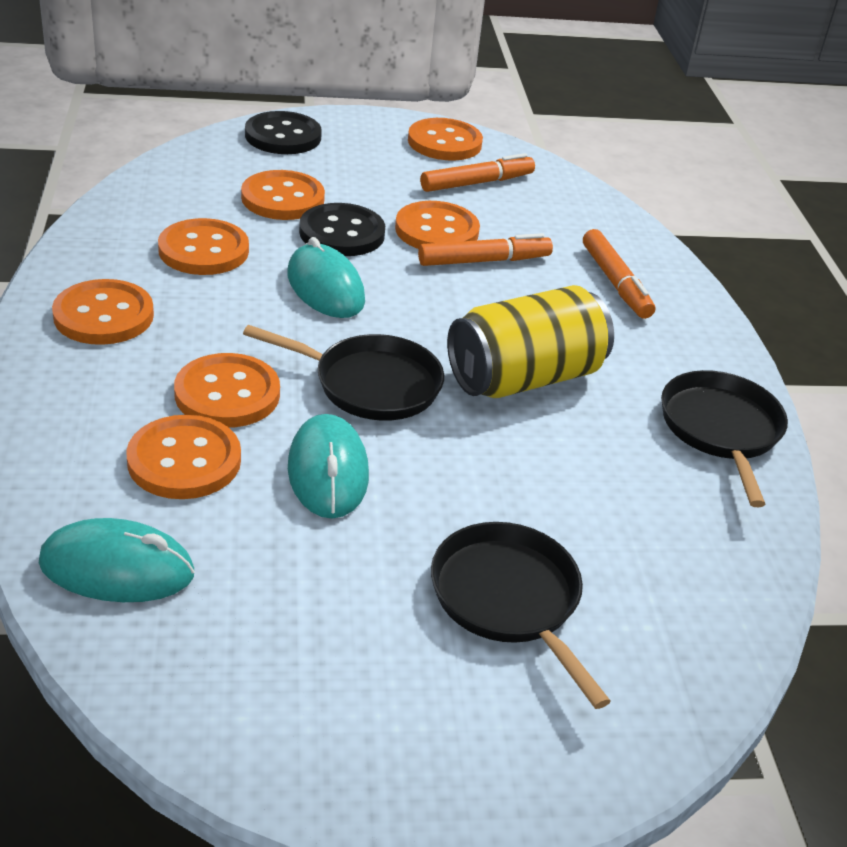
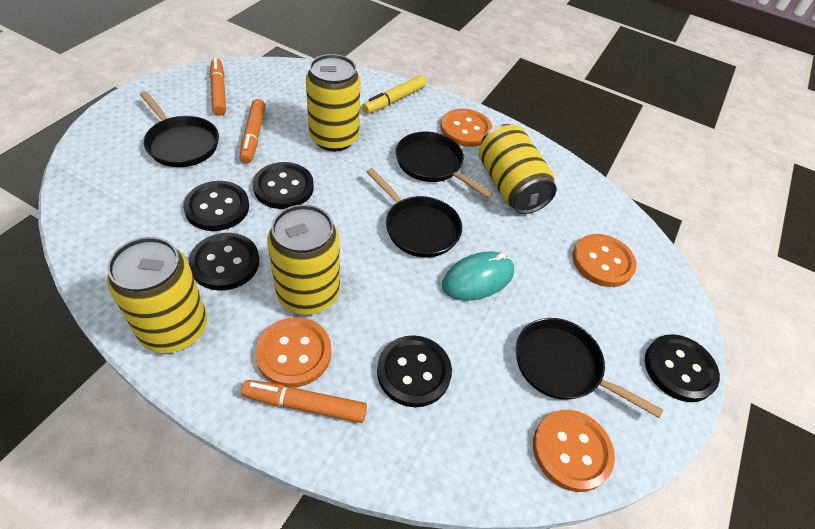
black button: 2 -> 5
black pan: 3 -> 4
orange button: 7 -> 4
turquoise mouse: 3 -> 1
yellow can: 1 -> 4
yellow marker: 0 -> 1

